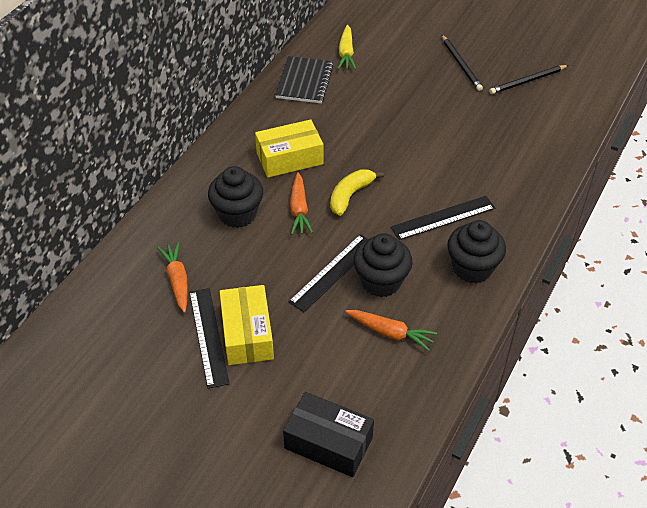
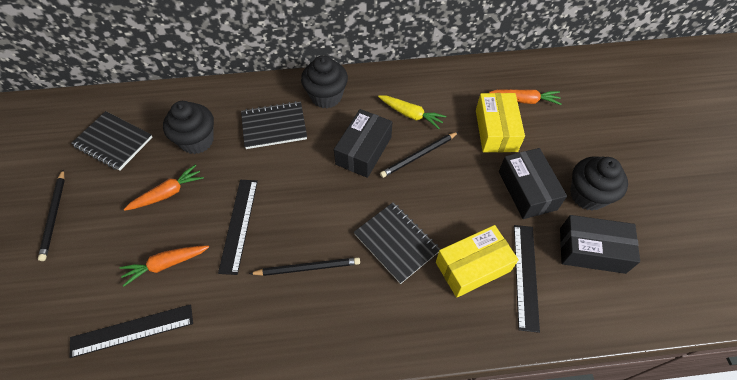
black box: 1 -> 3
black notebook: 1 -> 3
black pencil: 2 -> 3
yellow banana: 1 -> 0

